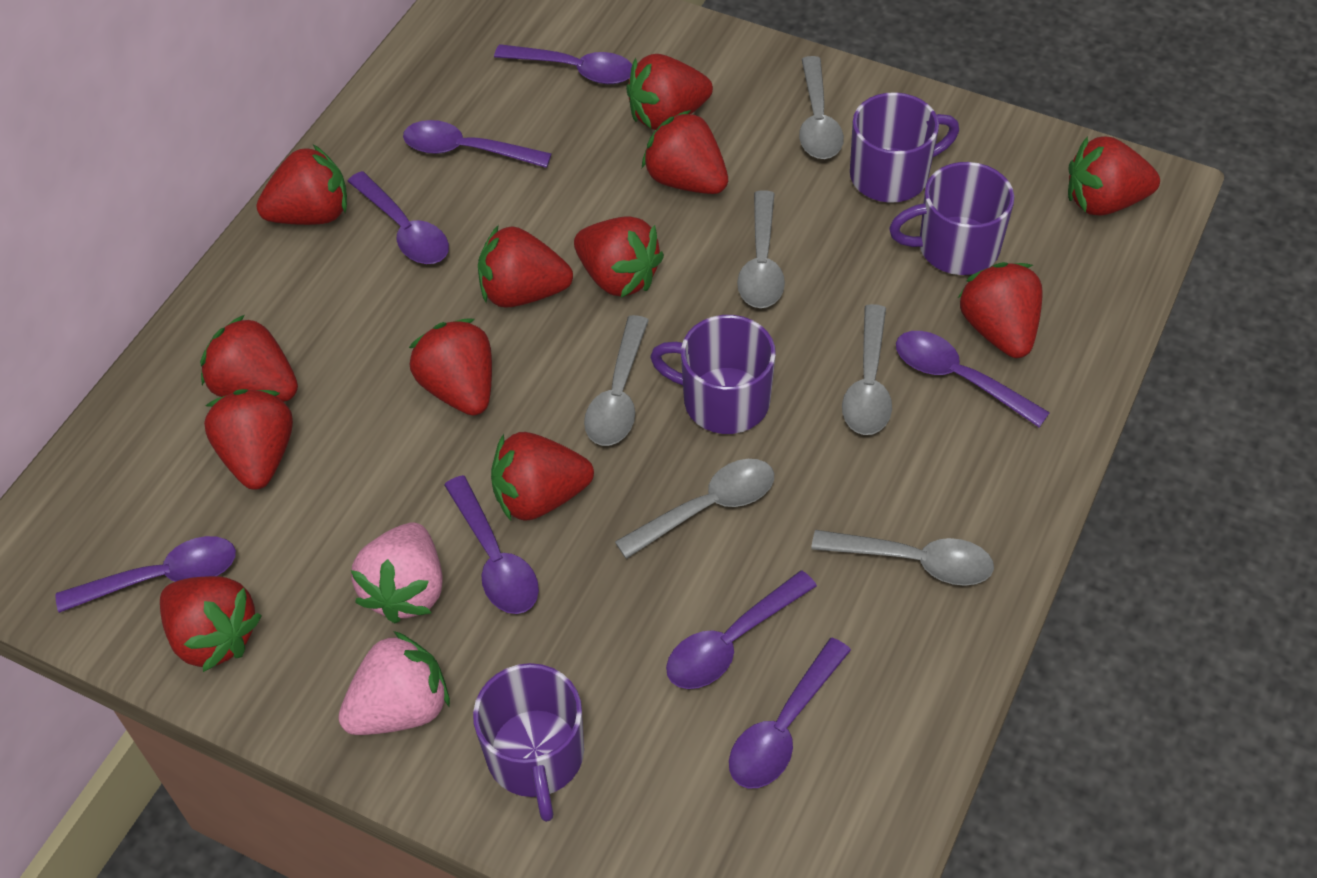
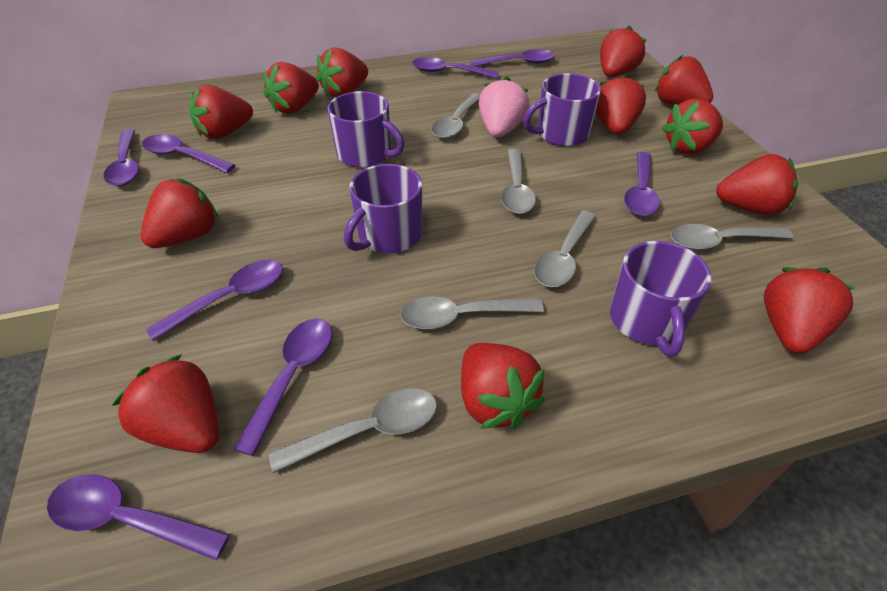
pink strawberry: 2 -> 1

